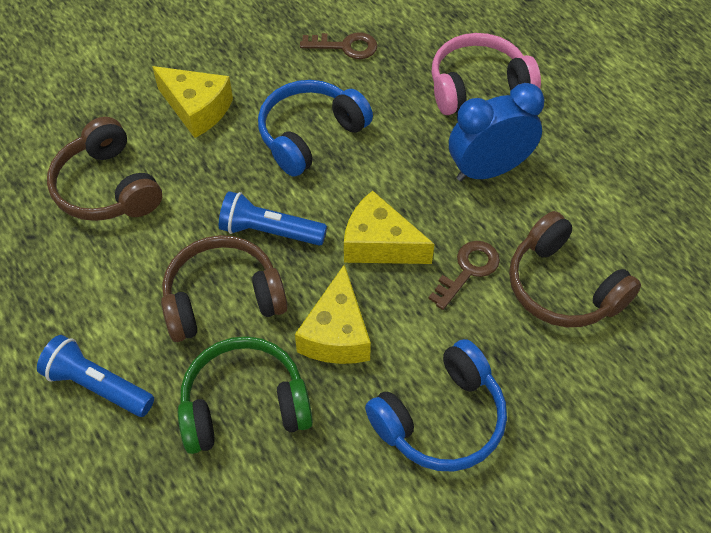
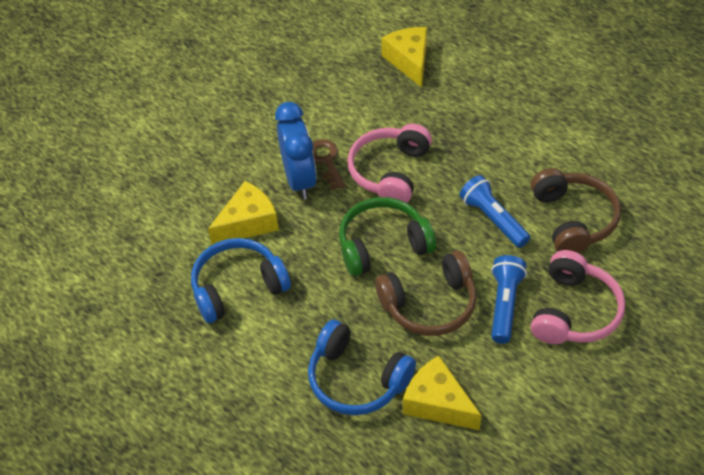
brown headphones: 3 -> 2
brown key: 2 -> 1
pink headphones: 1 -> 2

